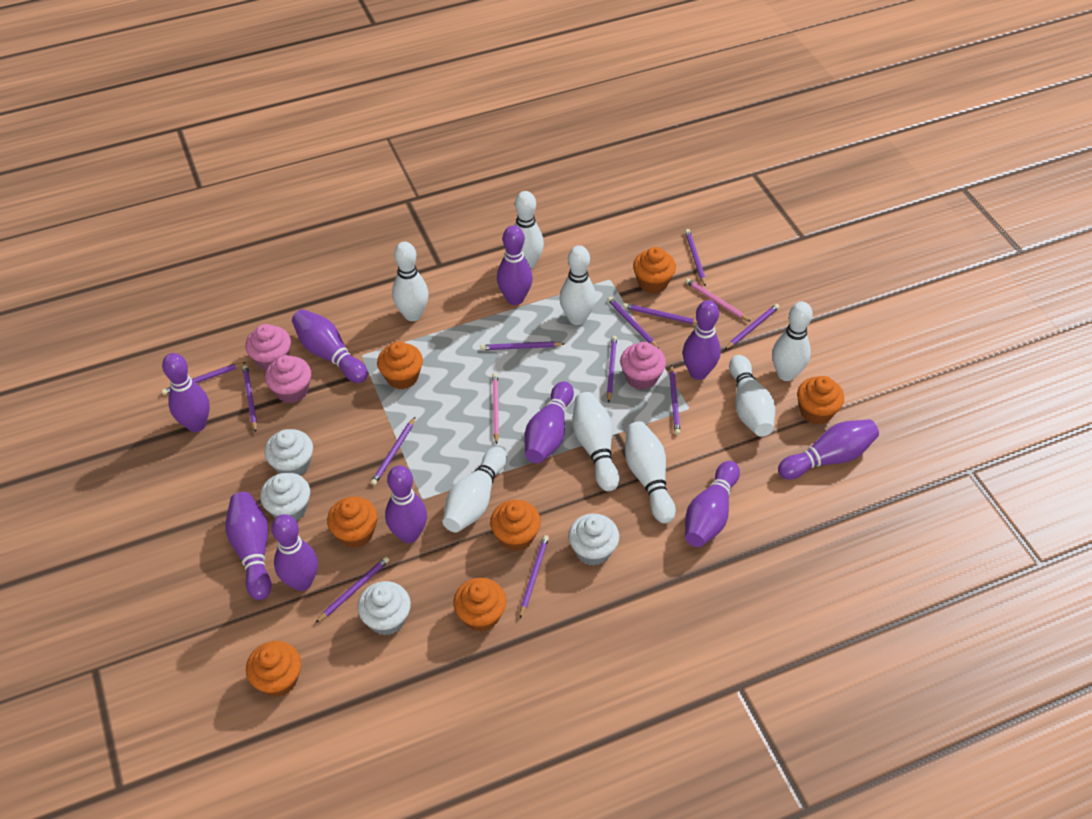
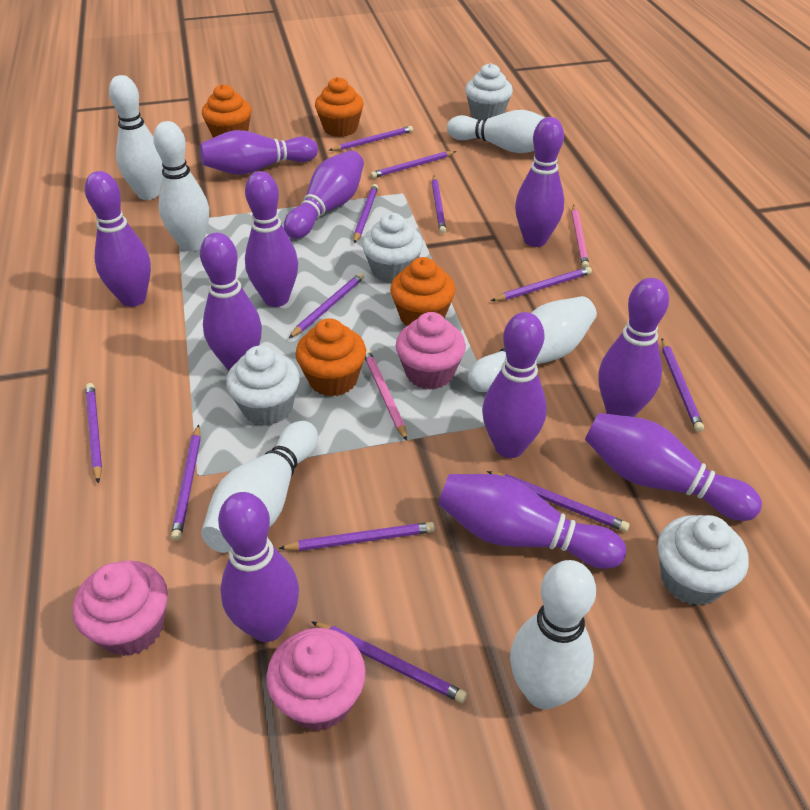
orange cupcake: 7 -> 4
purple bowling pin: 10 -> 11
white bowling pin: 8 -> 6

